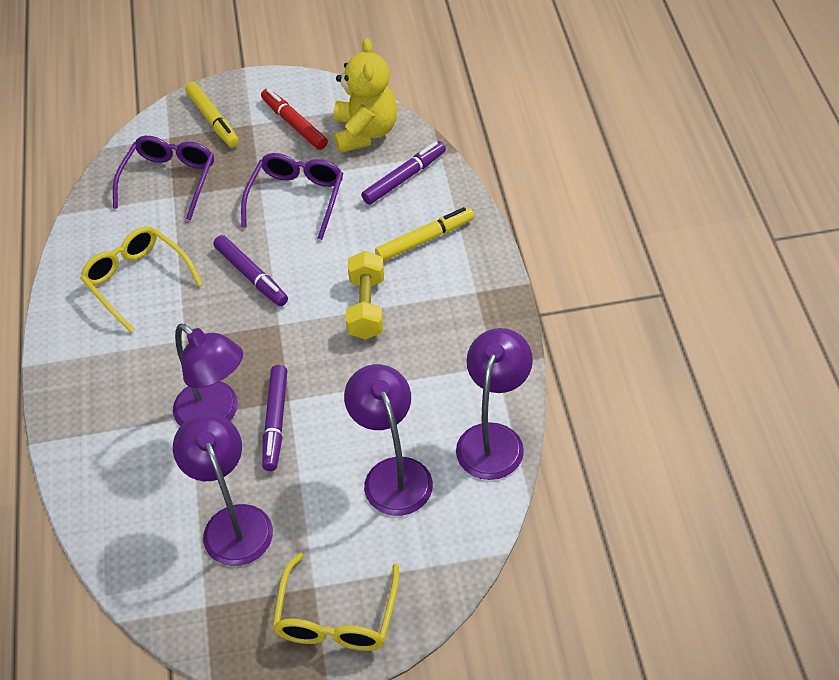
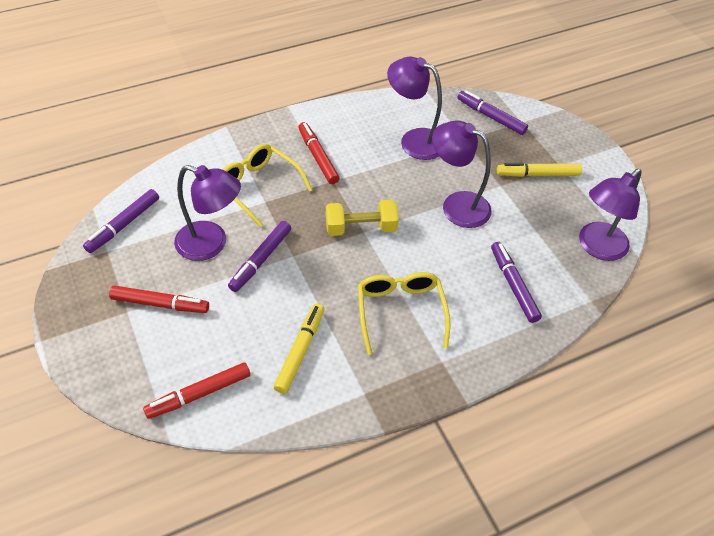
purple glasses: 2 -> 0
purple marker: 3 -> 4
red marker: 1 -> 3
yellow teddy bear: 1 -> 0

